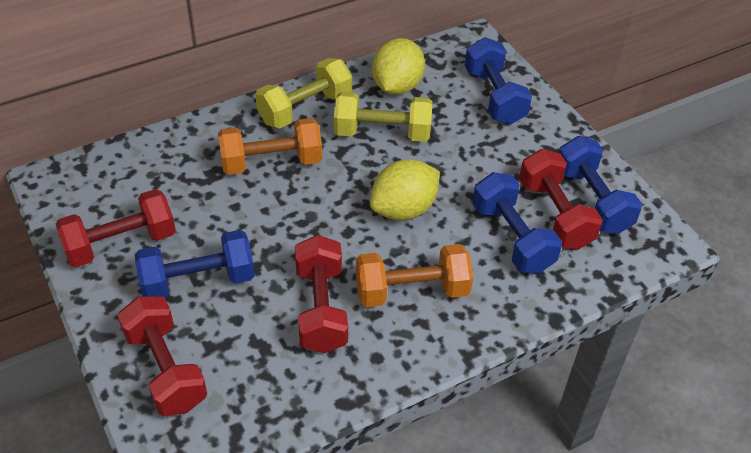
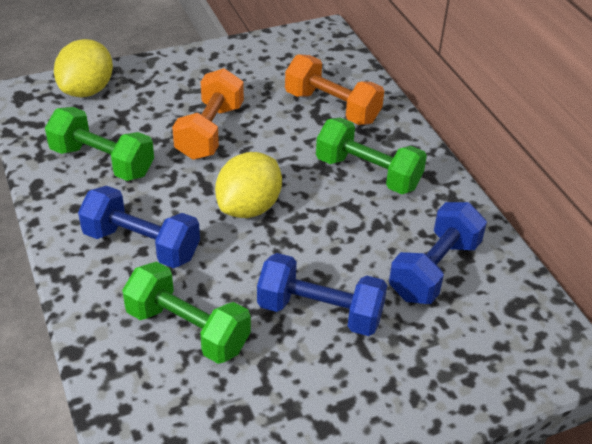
blue dumbbell: 4 -> 3
green dumbbell: 0 -> 3
red dumbbell: 4 -> 0
yellow dumbbell: 2 -> 0

